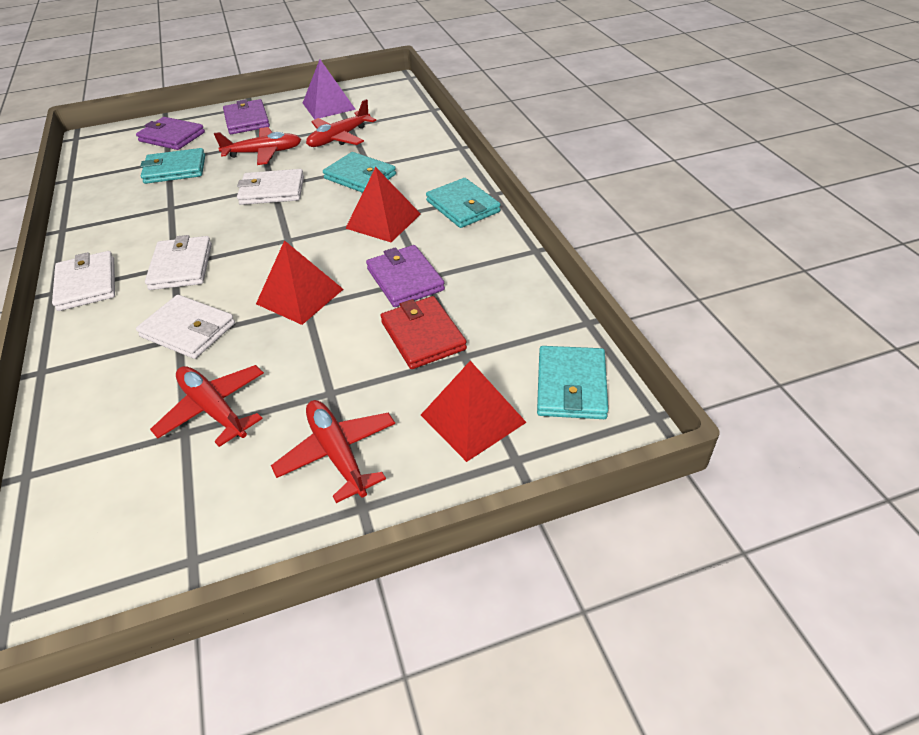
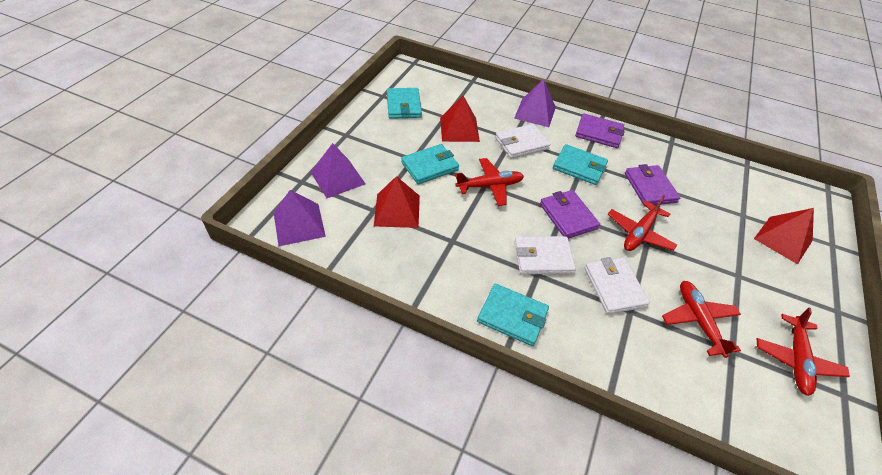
purple pyramid: 1 -> 3
red wallet: 1 -> 0
white wallet: 4 -> 3

